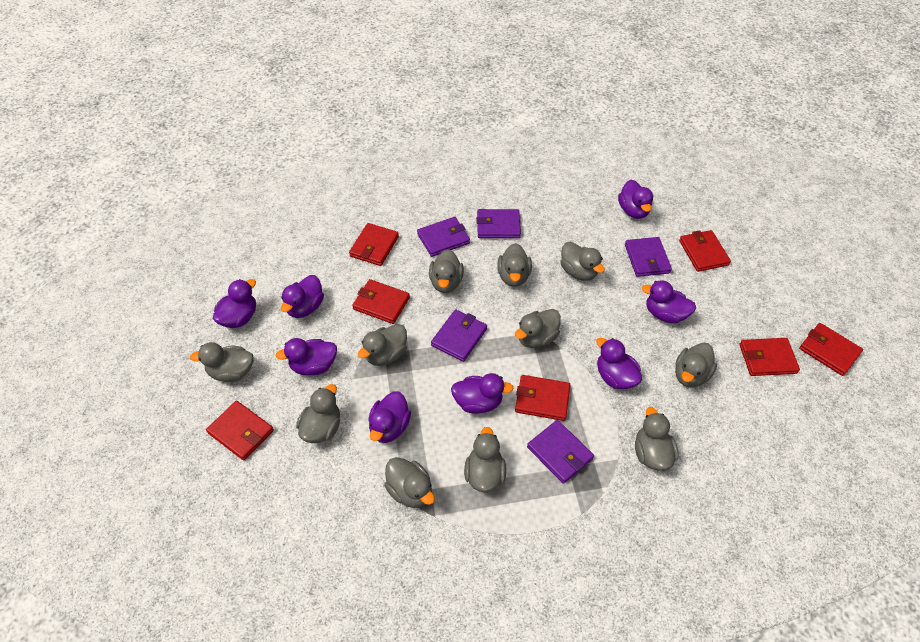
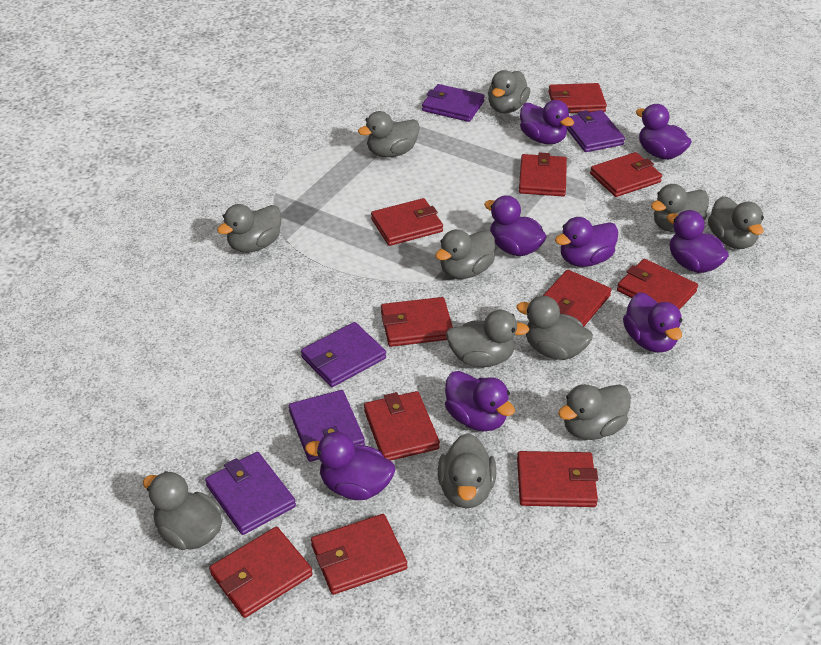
red wallet: 7 -> 11

